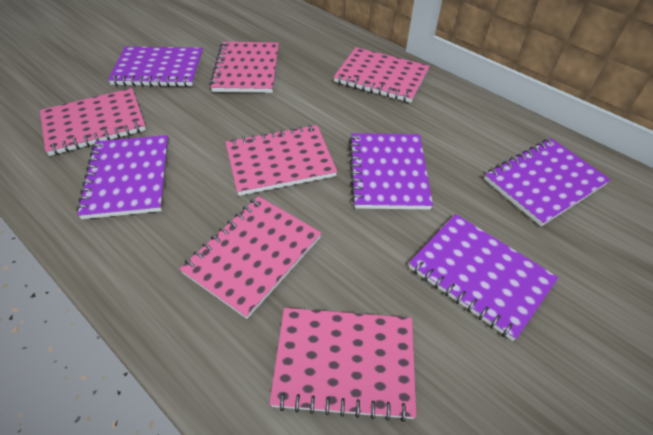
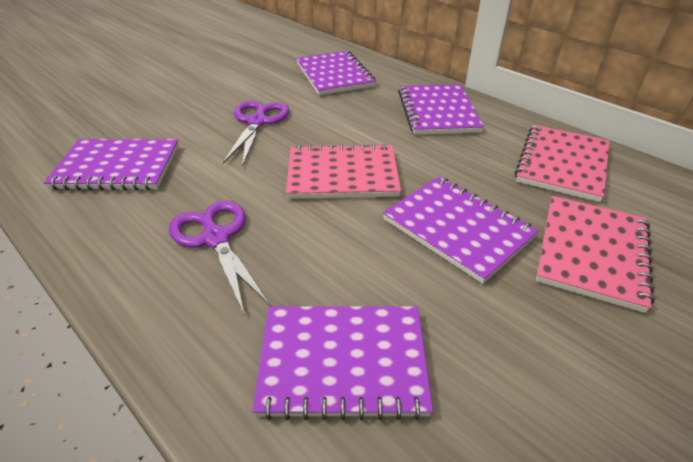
pink notebook: 6 -> 3
purple scissors: 0 -> 2

